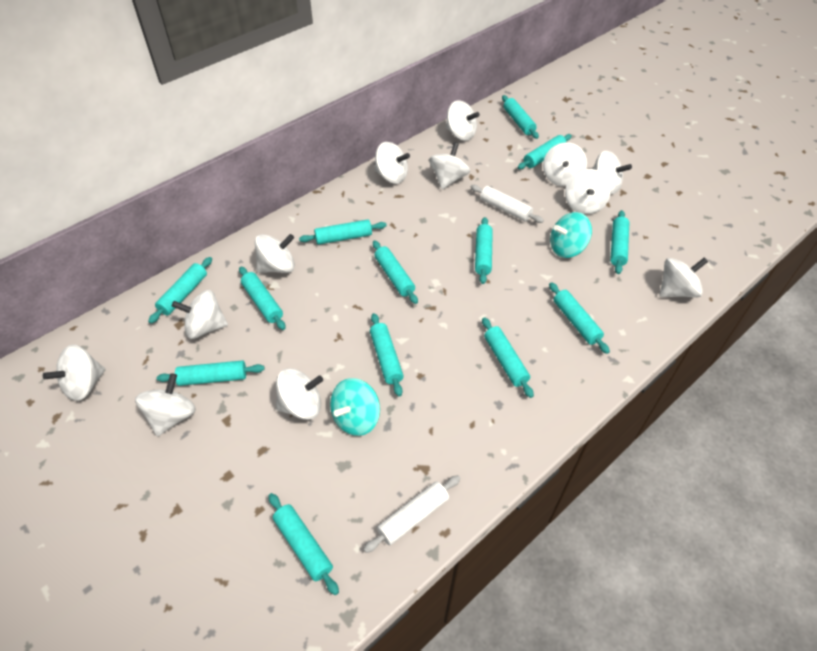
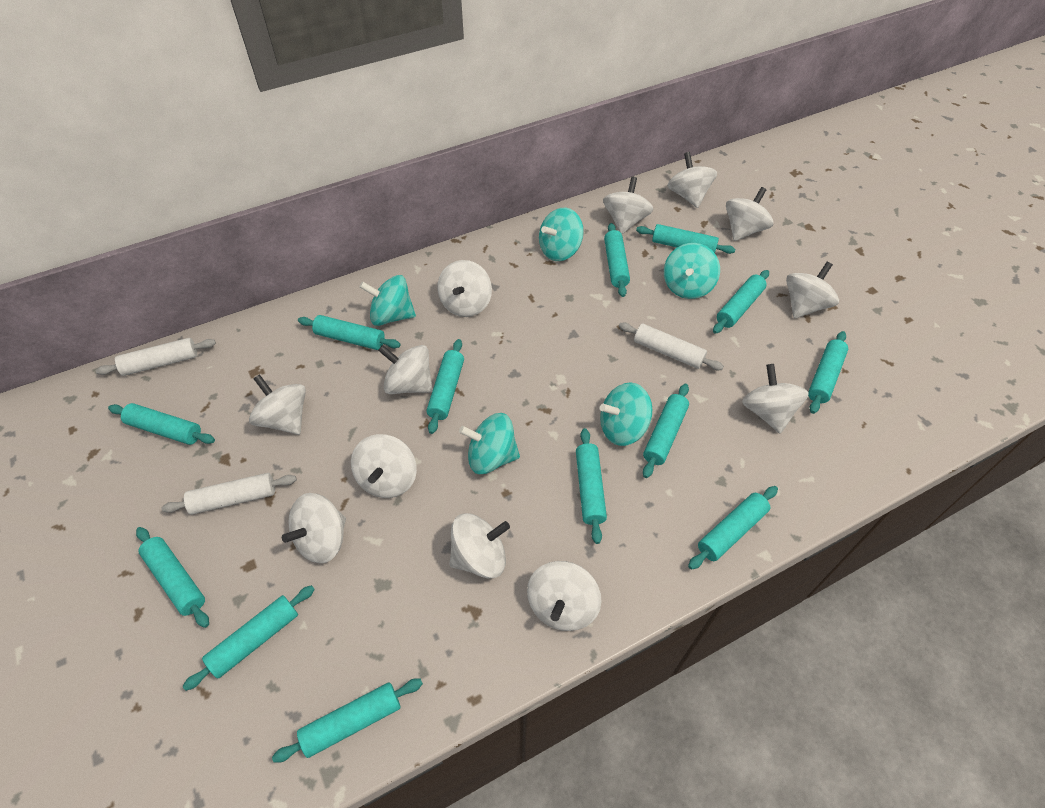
turquoise spinning top: 2 -> 5
white rolling pin: 2 -> 3

